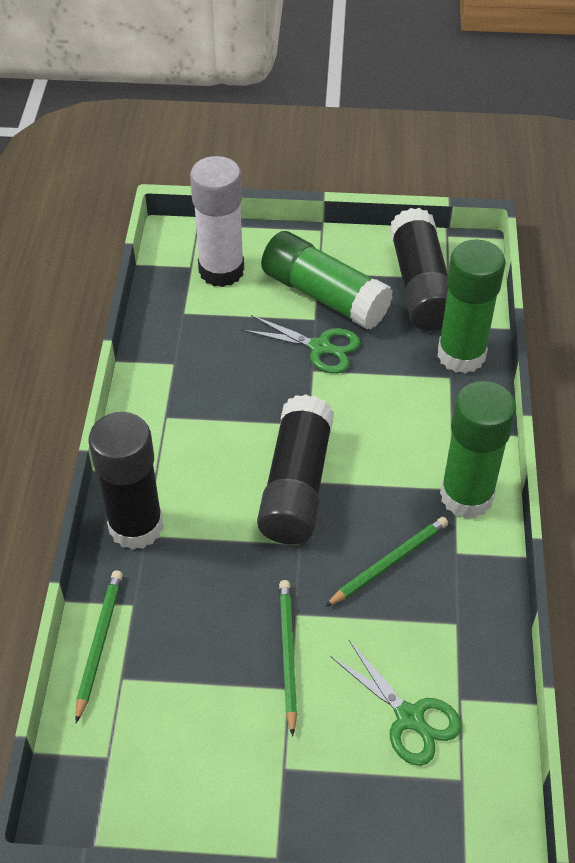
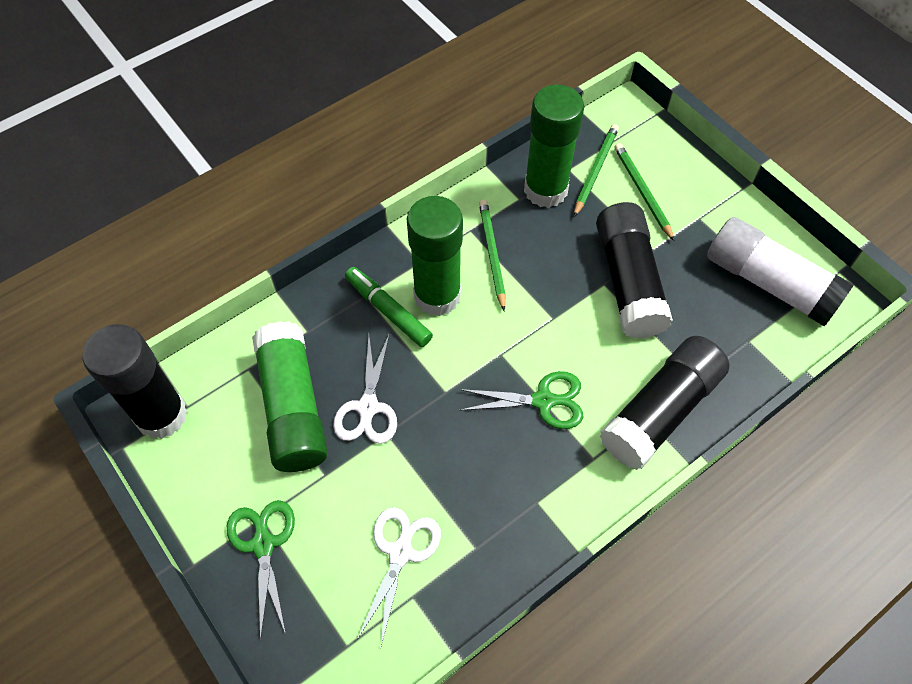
green marker: 0 -> 1
white scissors: 0 -> 2

